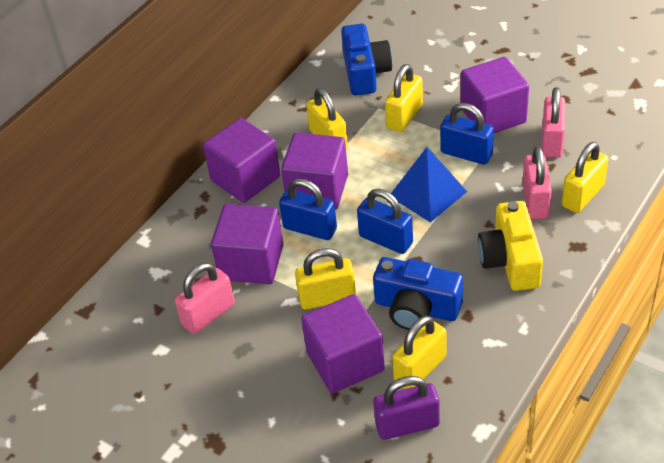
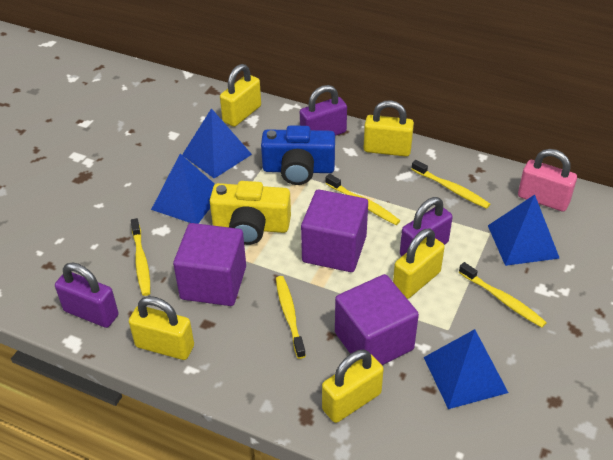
blue camera: 2 -> 1
blue padlock: 3 -> 0
blue pyramid: 1 -> 4
pink padlock: 3 -> 1
purple cube: 5 -> 3
purple padlock: 1 -> 3
yellow toothbrush: 0 -> 5

